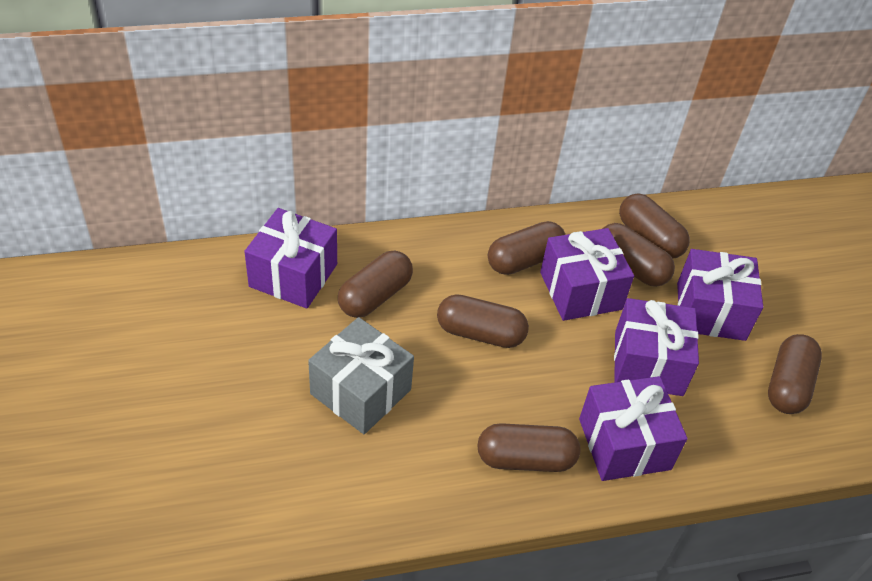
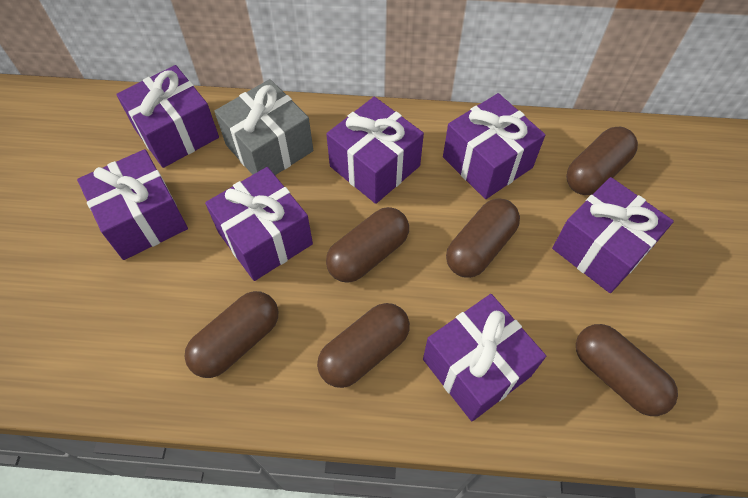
brown capsule: 7 -> 6
purple gift: 5 -> 7

